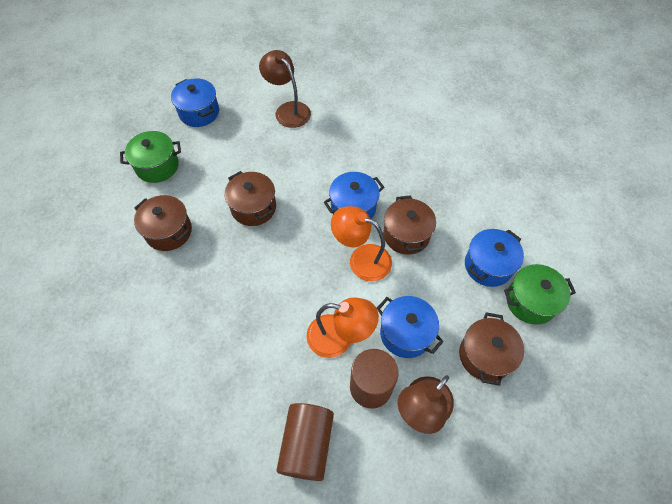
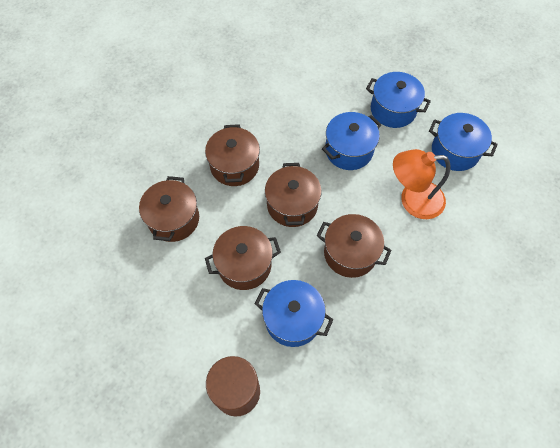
brown cylinder: 2 -> 1
brown lamp: 2 -> 0
brown pot: 4 -> 5
green pot: 2 -> 0
orange lamp: 2 -> 1

